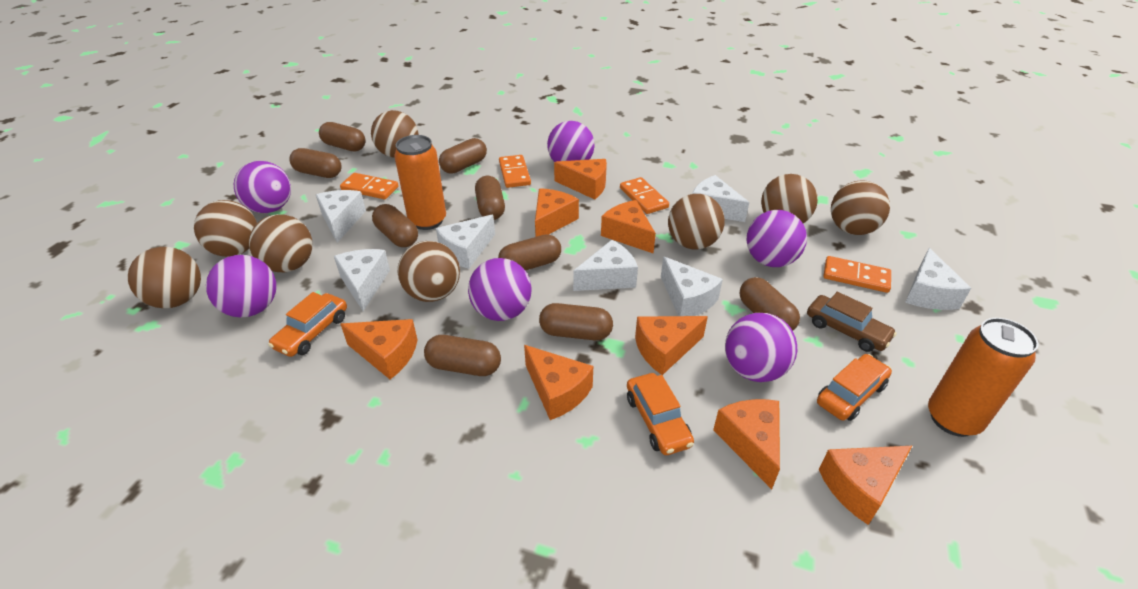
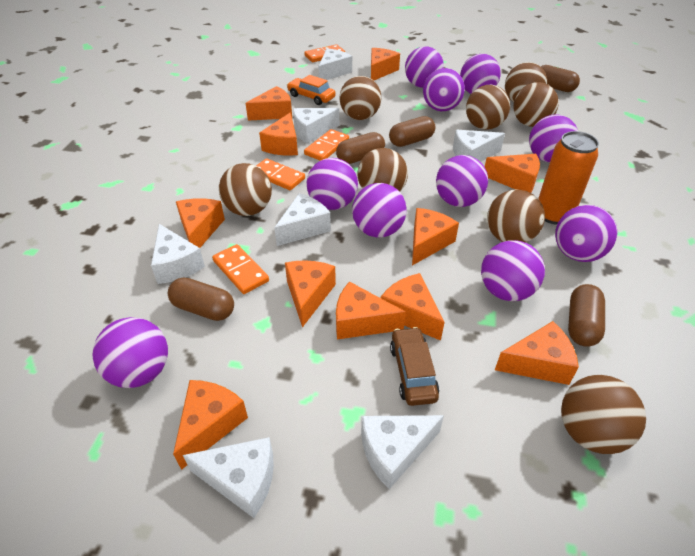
brown capsule: 9 -> 5
orange can: 2 -> 1
orange car: 3 -> 1
orange cheese: 8 -> 11
purple ball: 6 -> 10

